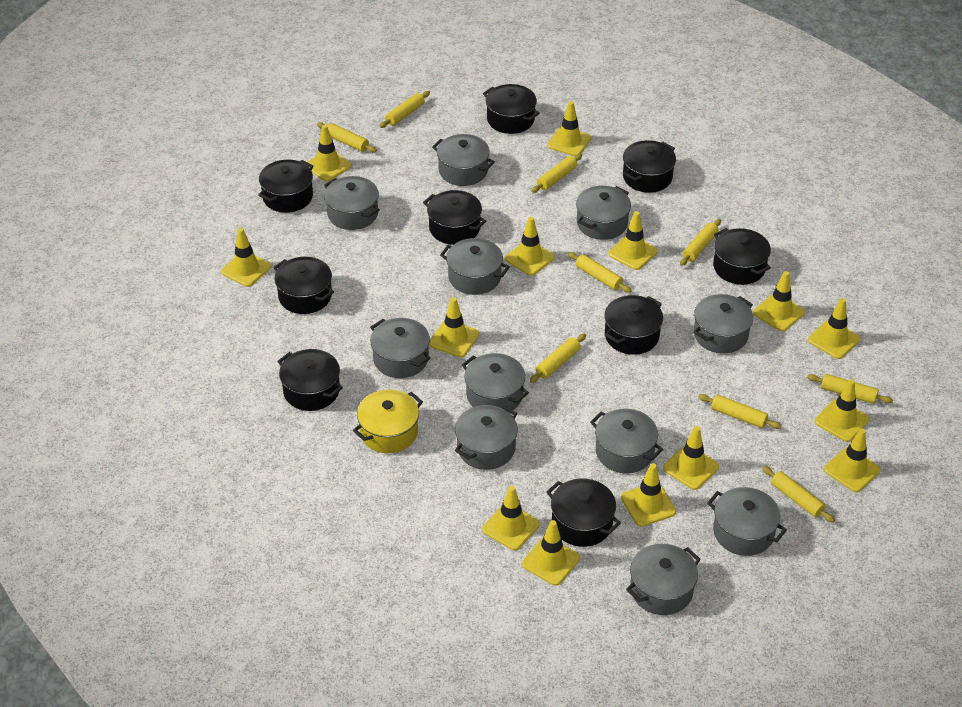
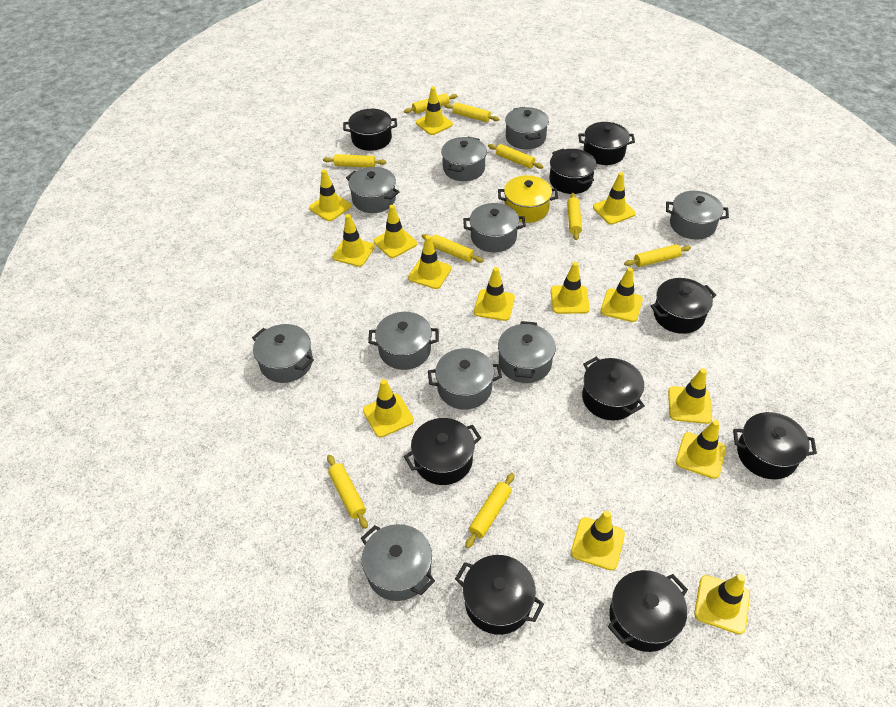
grey pot: 11 -> 10

